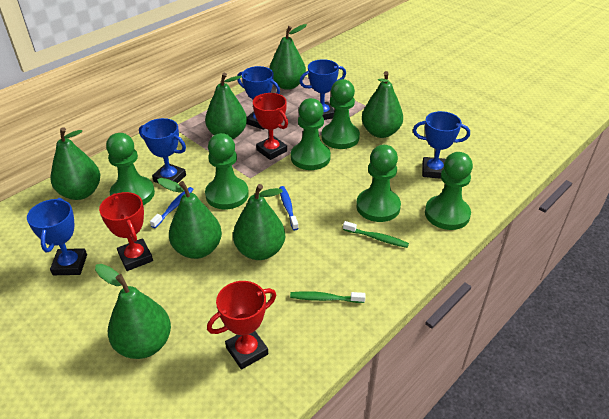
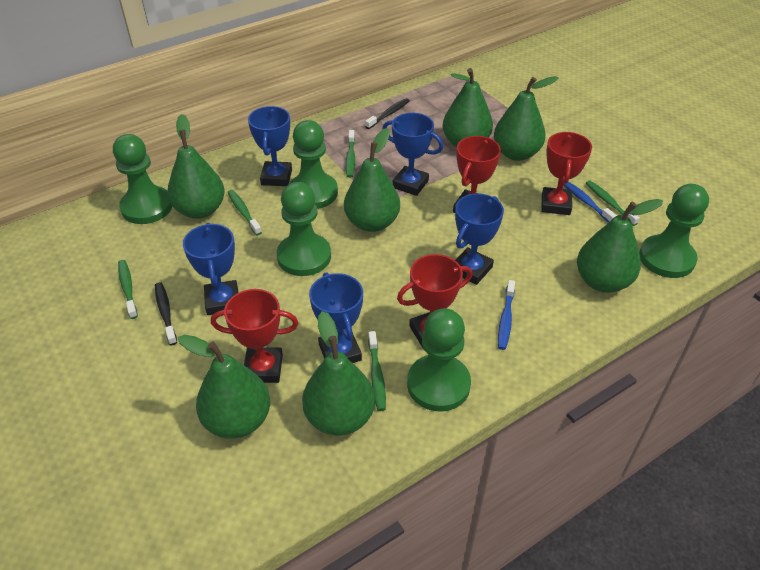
black toothbrush: 0 -> 2
green pawn: 6 -> 5
green toothbrush: 2 -> 5
red trophy: 3 -> 4

